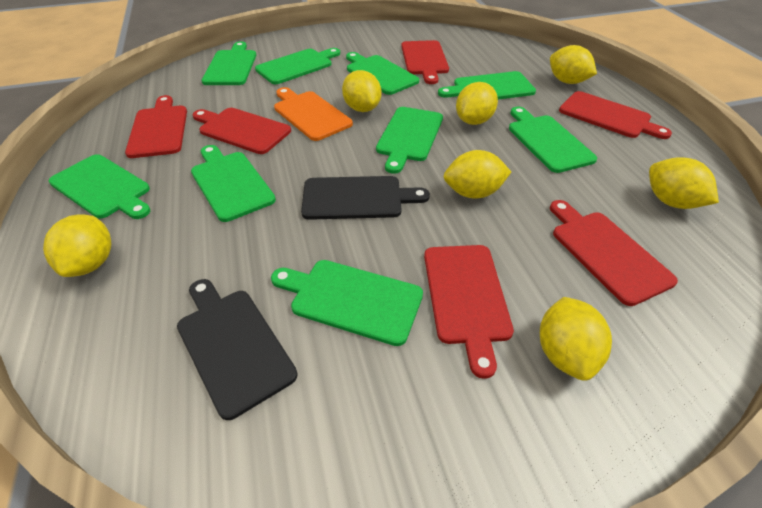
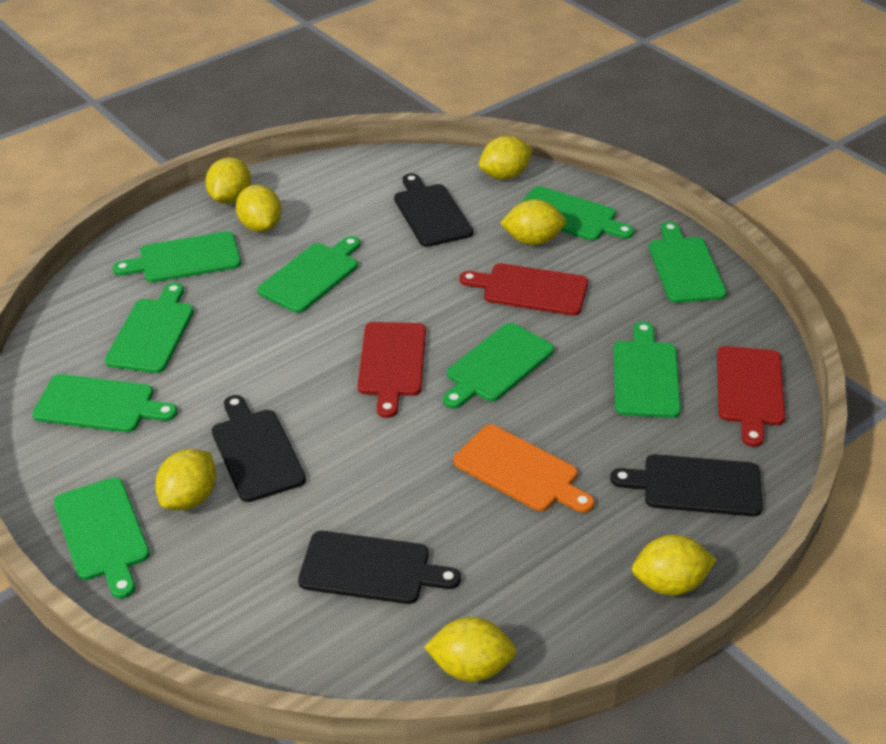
black cutting board: 2 -> 4
red cutting board: 6 -> 3

